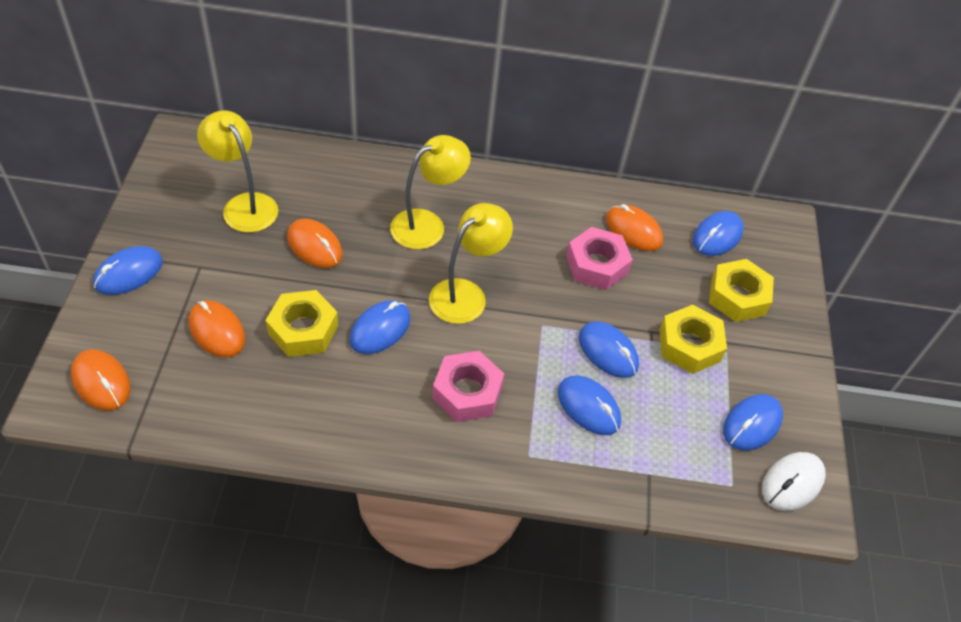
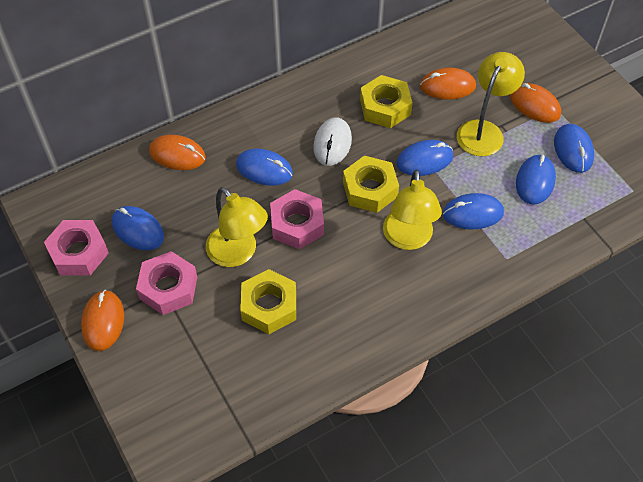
pink nut: 2 -> 3

